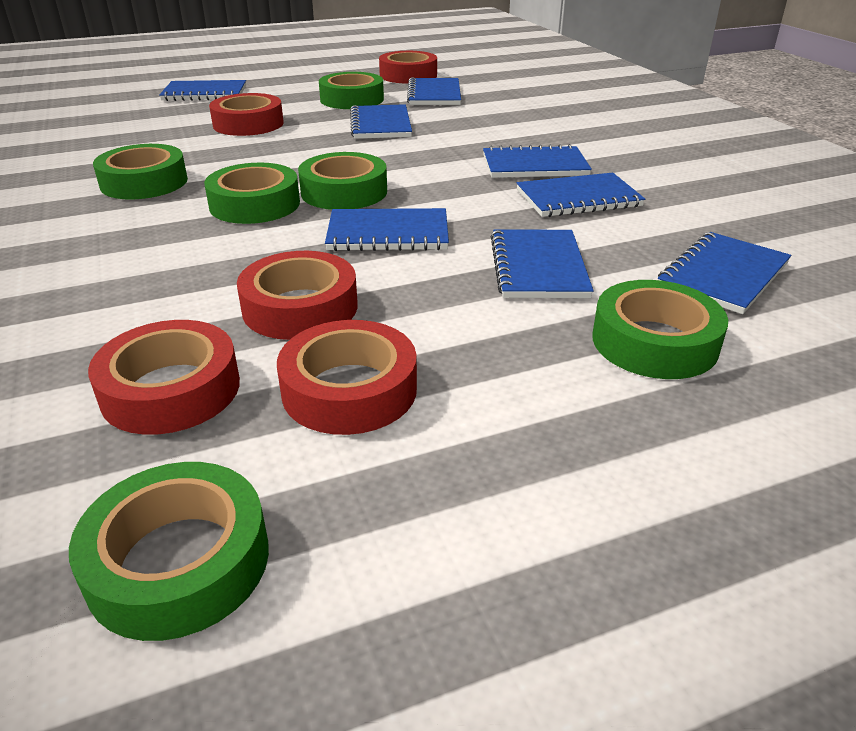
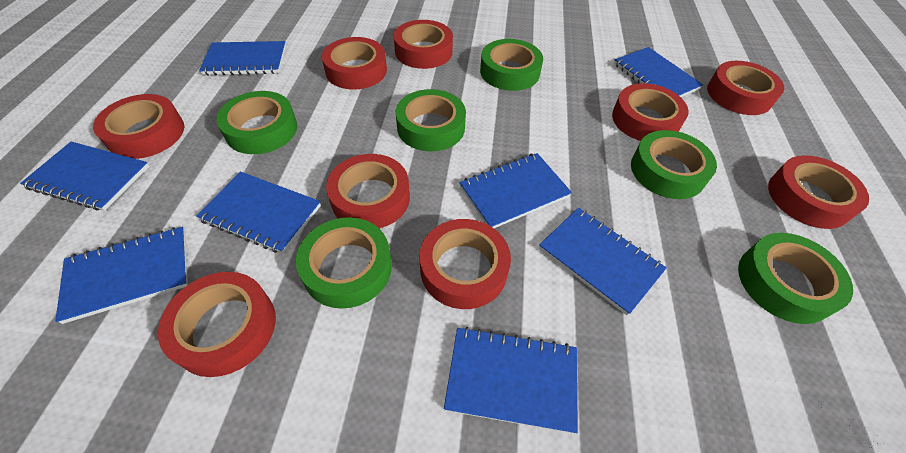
red tape: 5 -> 9

